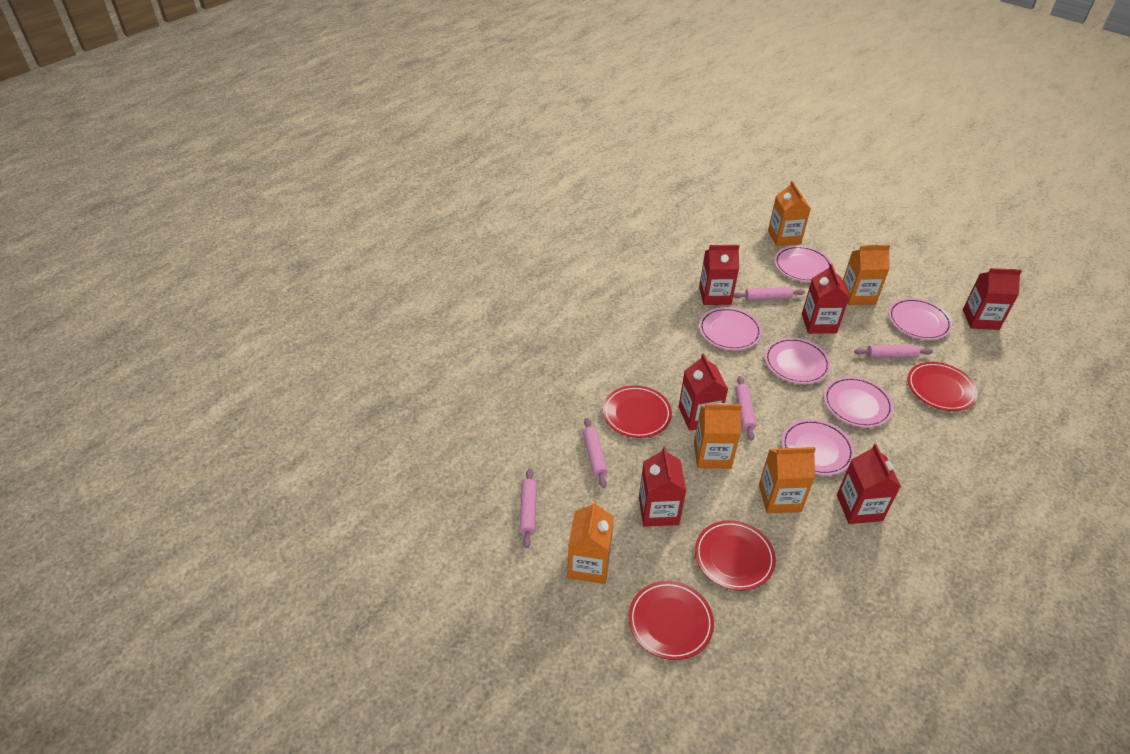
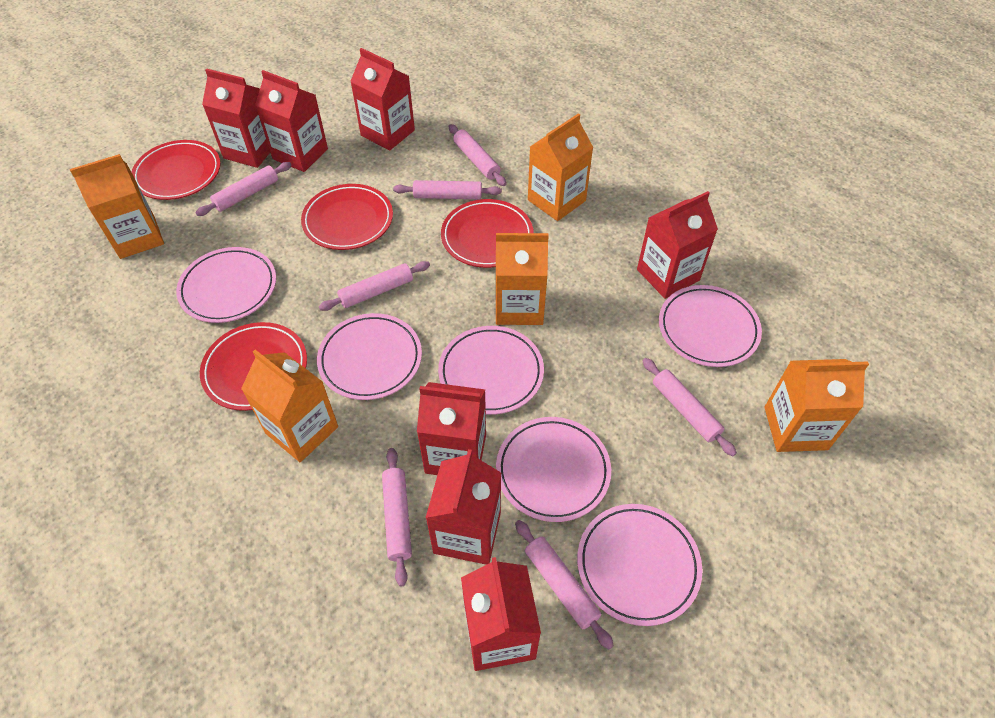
pink rolling pin: 5 -> 7
red carton: 6 -> 7

